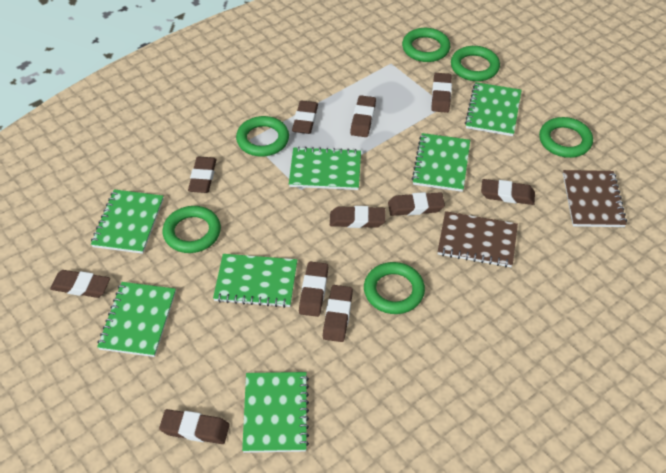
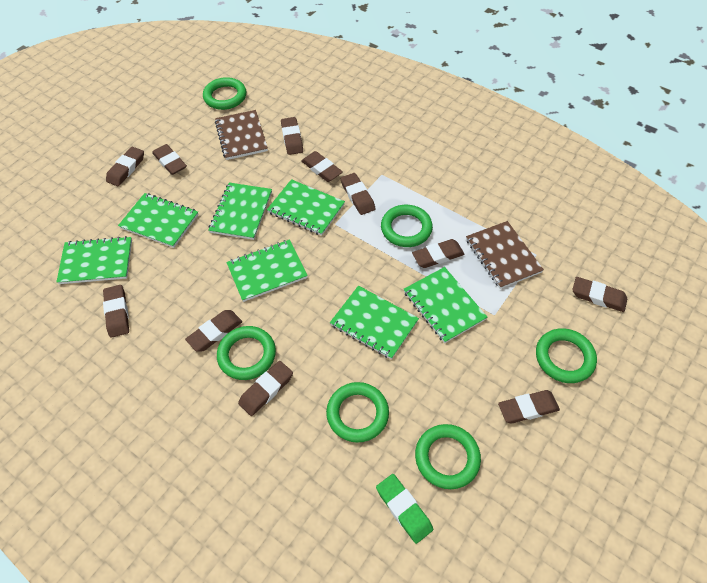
green eraser: 0 -> 1

